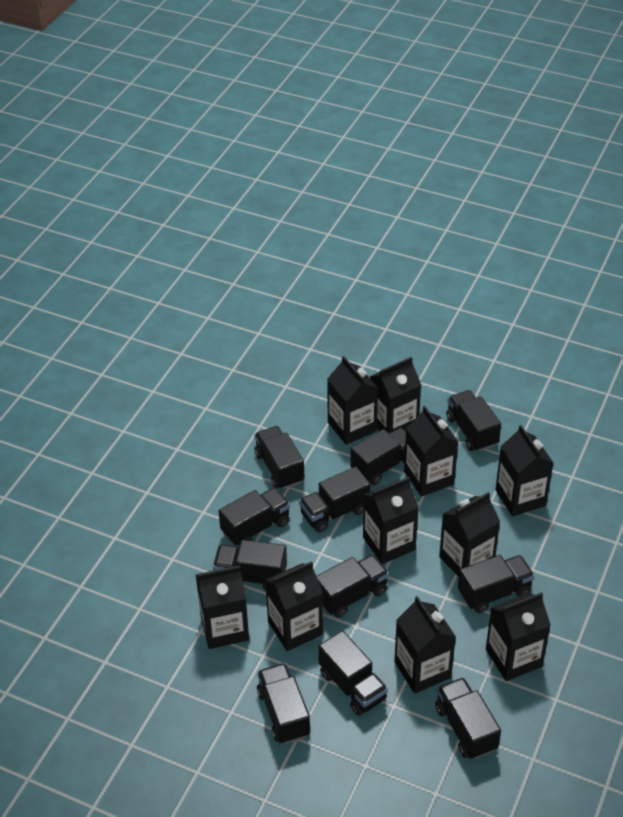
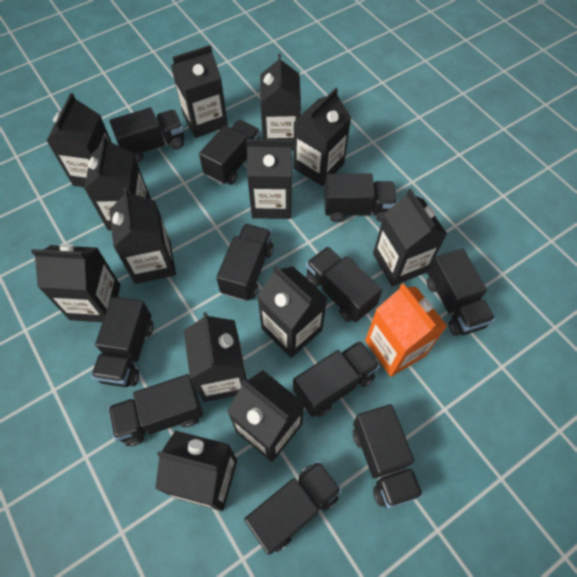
black carton: 10 -> 13
orange carton: 0 -> 1

